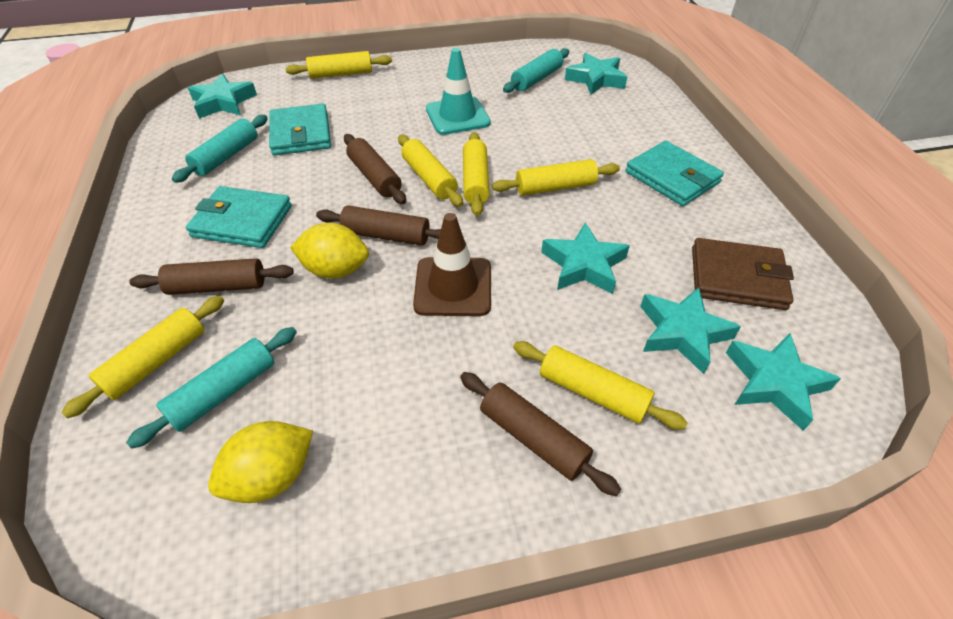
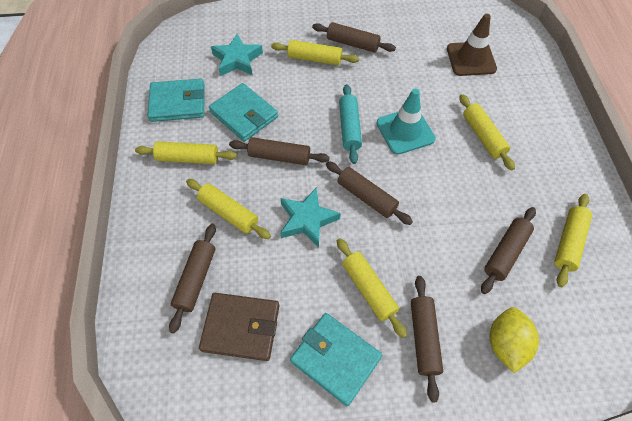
brown rolling pin: 4 -> 6
turquoise rolling pin: 3 -> 1
turquoise star: 5 -> 2
yellow lemon: 2 -> 1

